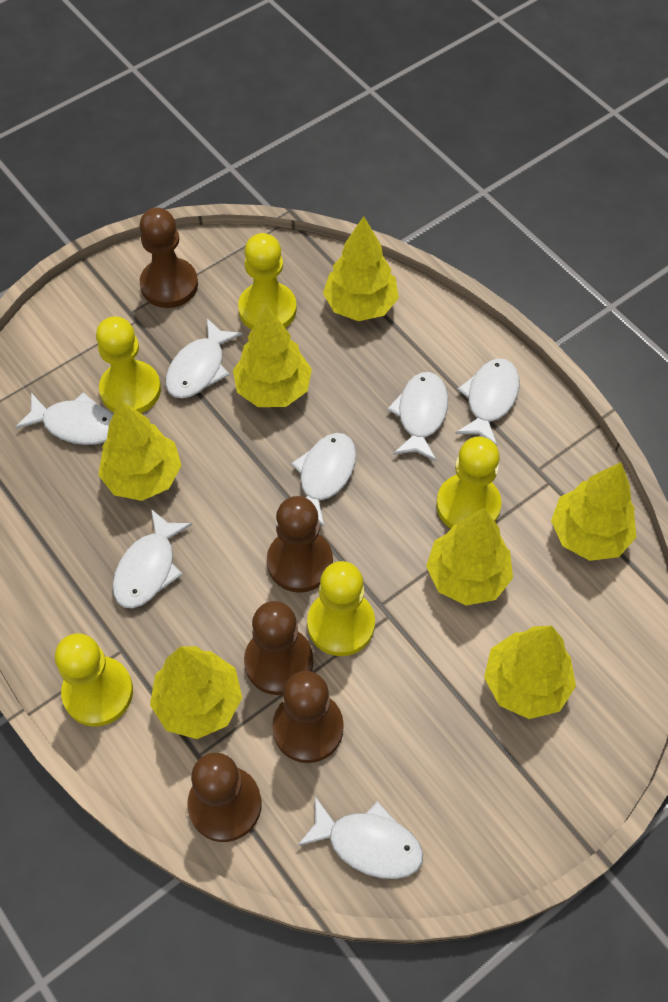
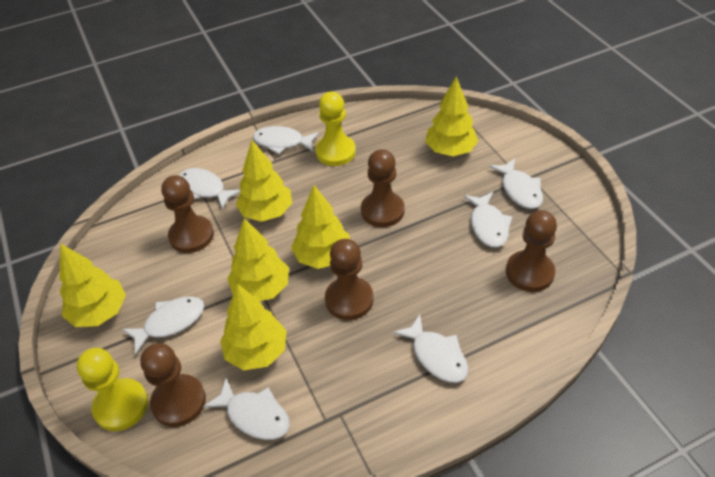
yellow pawn: 5 -> 2
yellow tree: 7 -> 6

